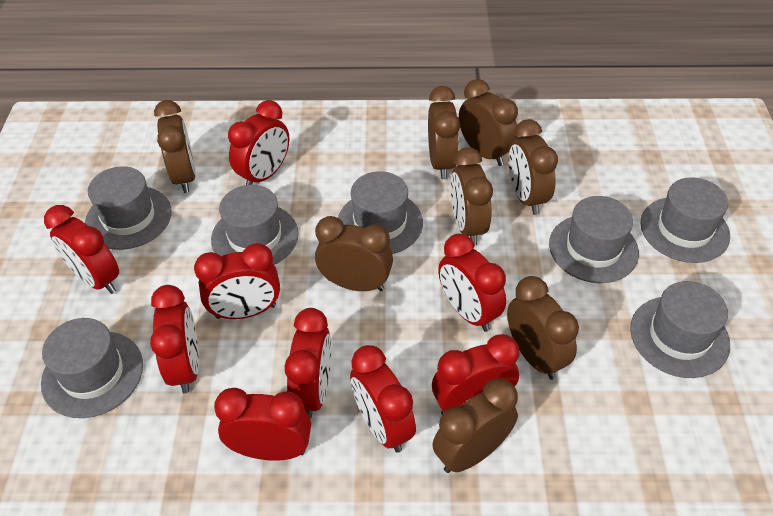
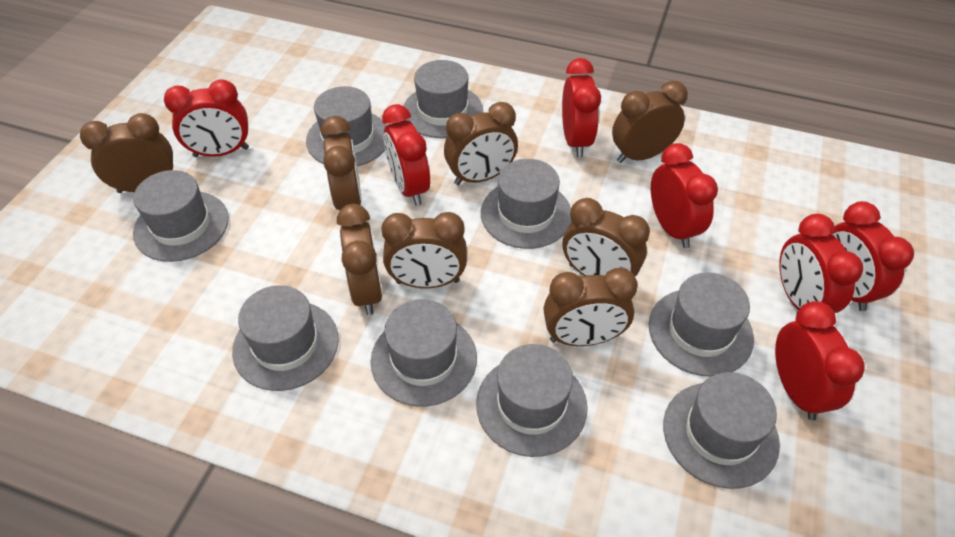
grey hat: 7 -> 9
red clock: 9 -> 7

